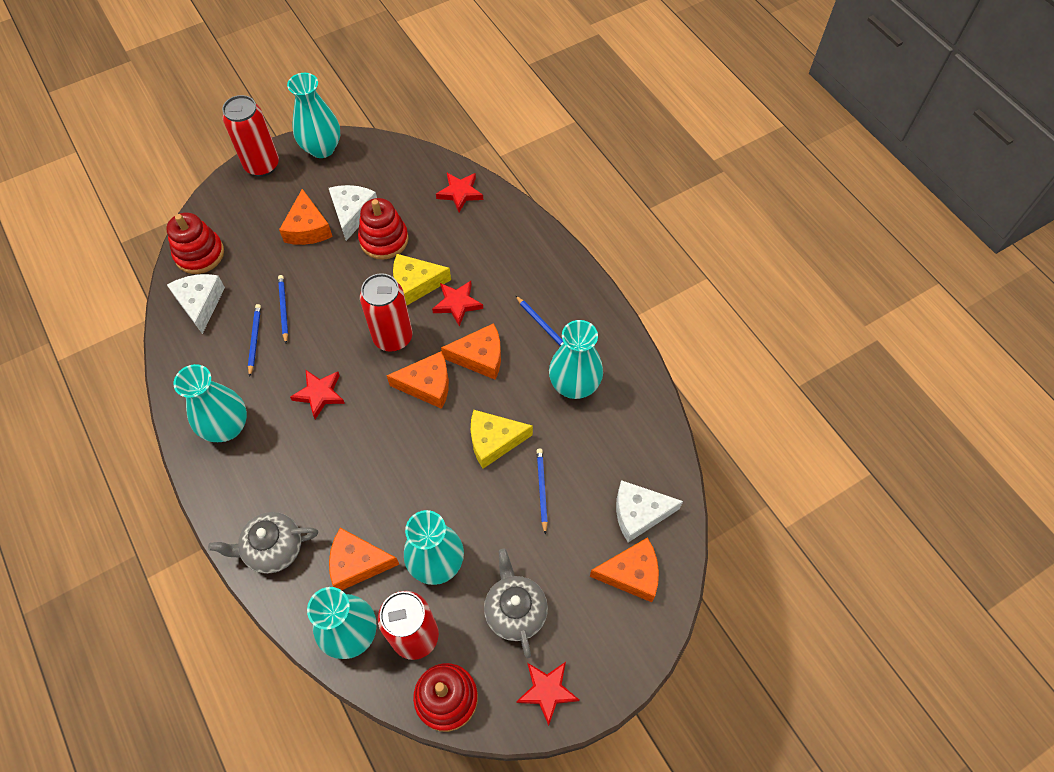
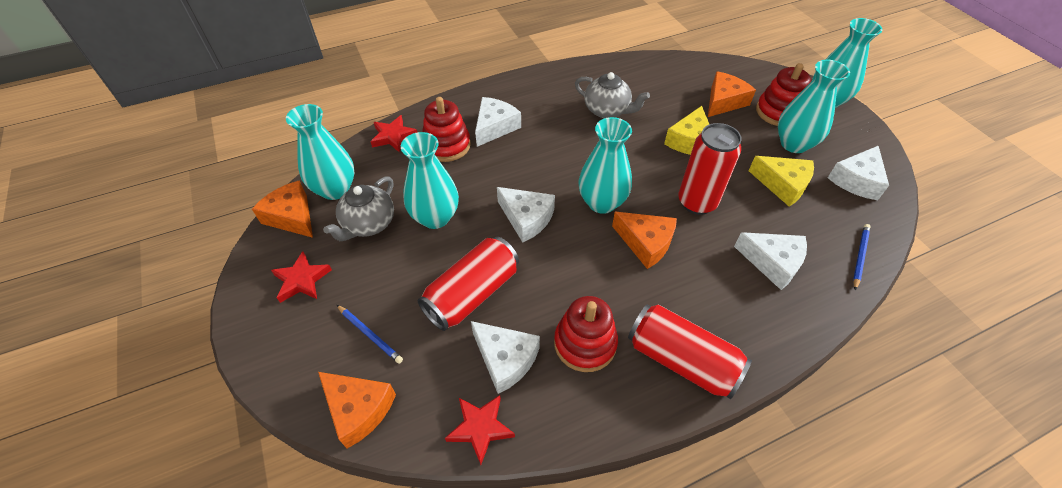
blue pencil: 4 -> 2
orange cheese: 5 -> 4
red star: 4 -> 3
white cheese: 3 -> 5

